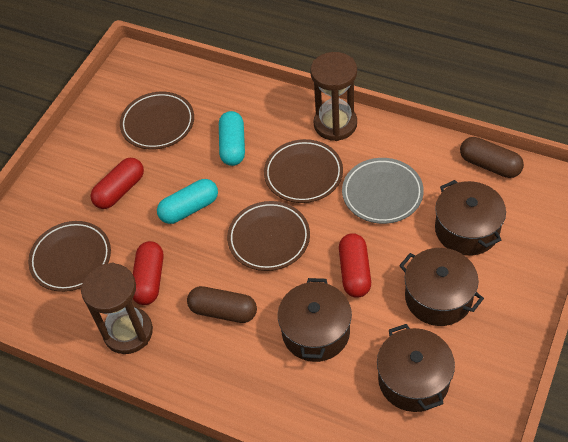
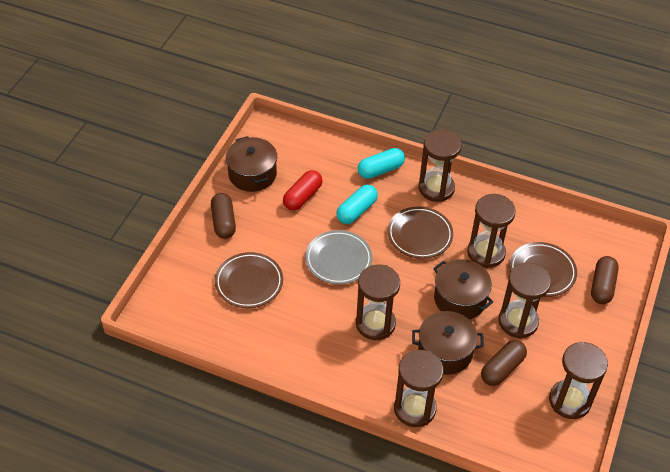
brown capsule: 2 -> 3
brown hourglass: 2 -> 6
brown plate: 4 -> 3
brown pot: 4 -> 3
red capsule: 3 -> 1

